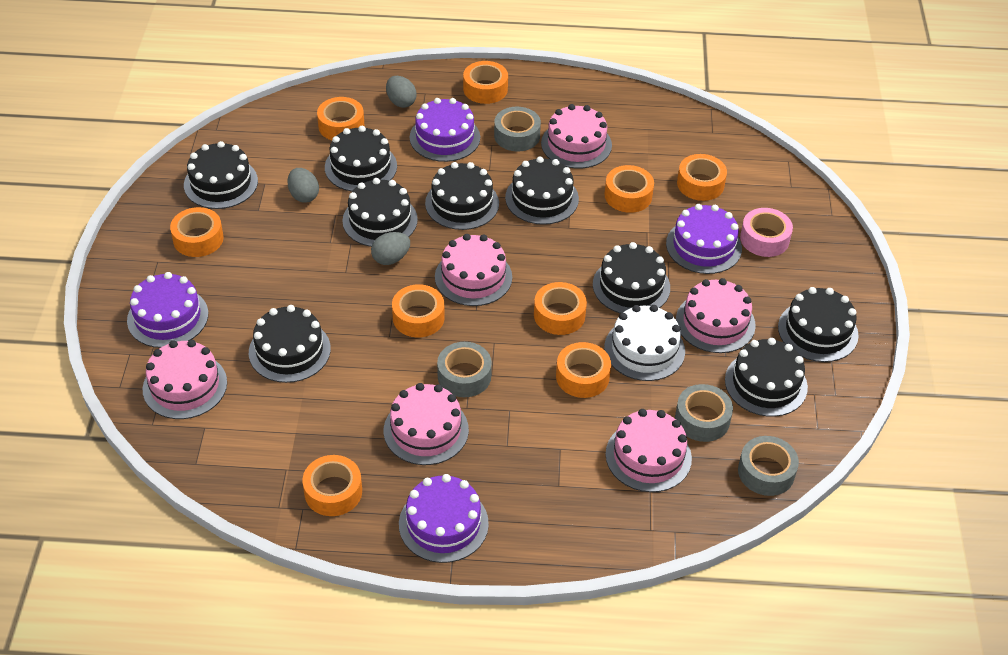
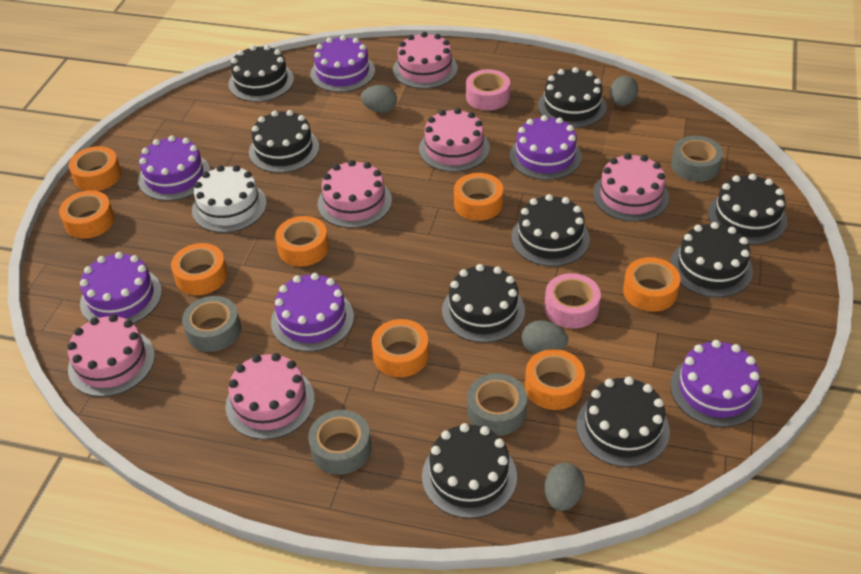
grey egg: 3 -> 4
orange tape: 9 -> 8
pink tape: 1 -> 2
purple cake: 4 -> 6

